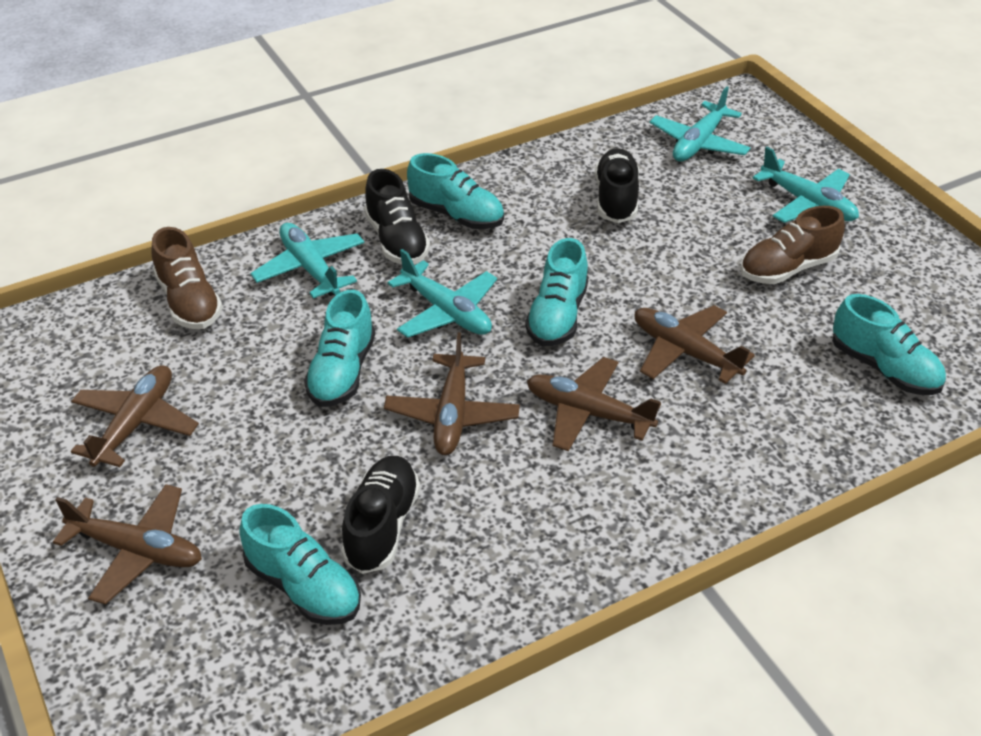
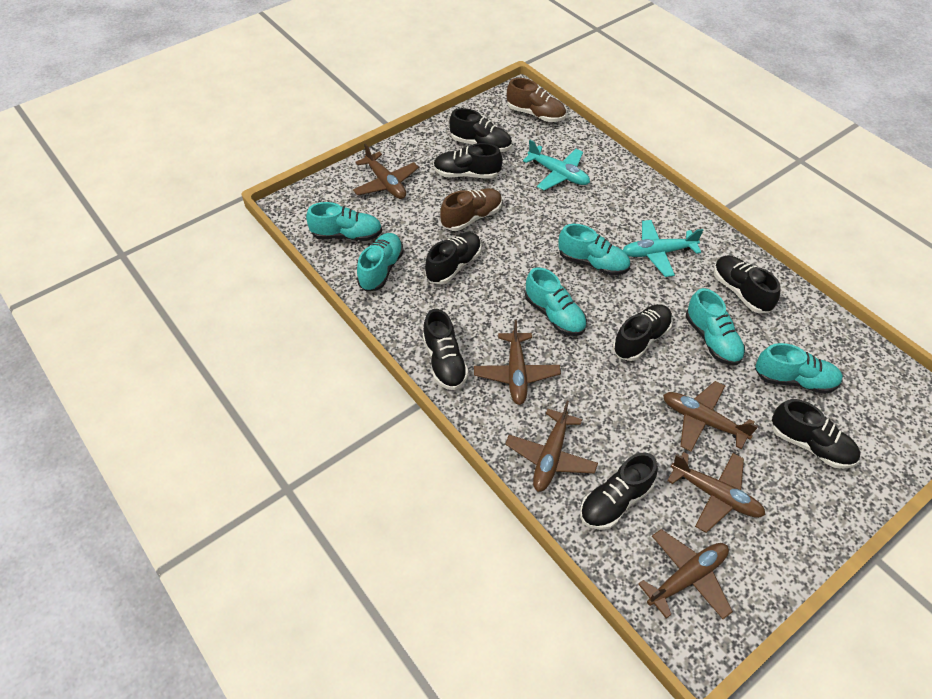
black shoe: 3 -> 8
brown plane: 5 -> 6
turquoise plane: 4 -> 2
turquoise shoe: 5 -> 6

